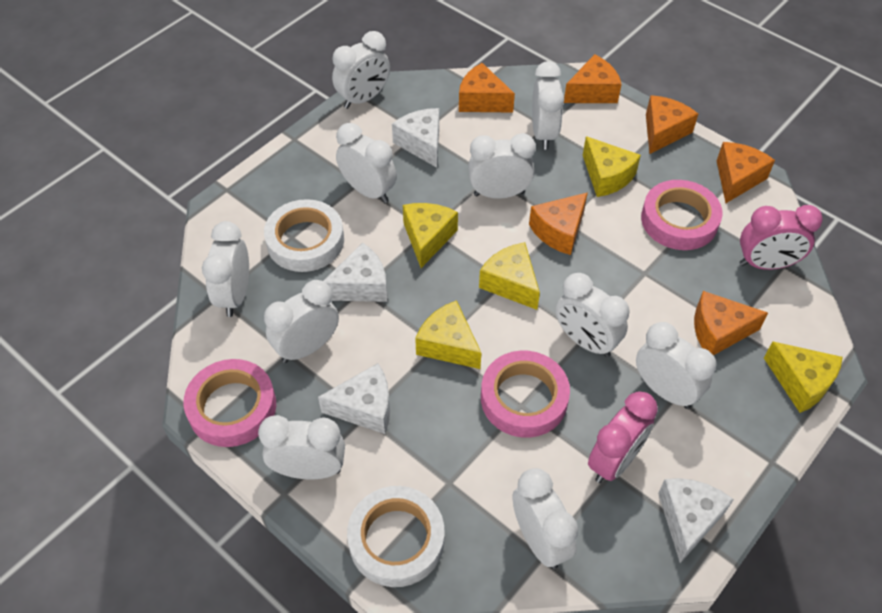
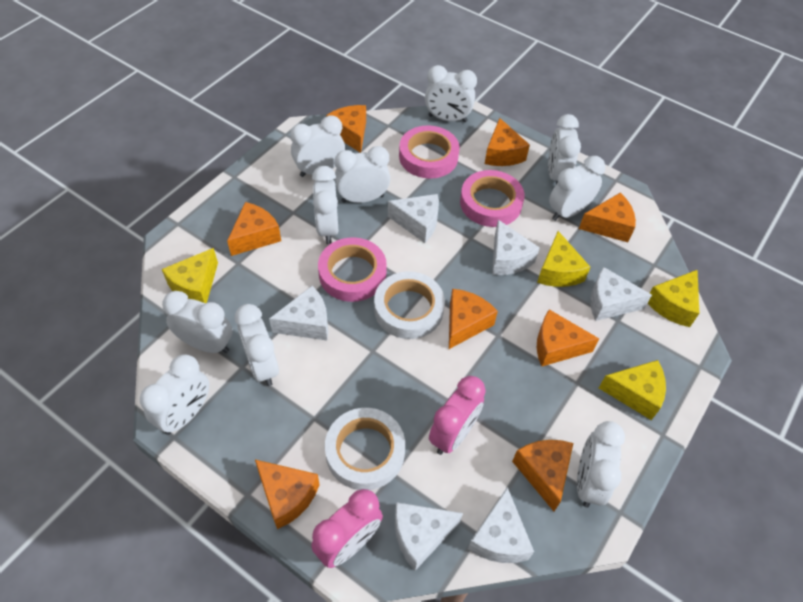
orange cheese: 6 -> 8
white cheese: 4 -> 6
yellow cheese: 5 -> 4

